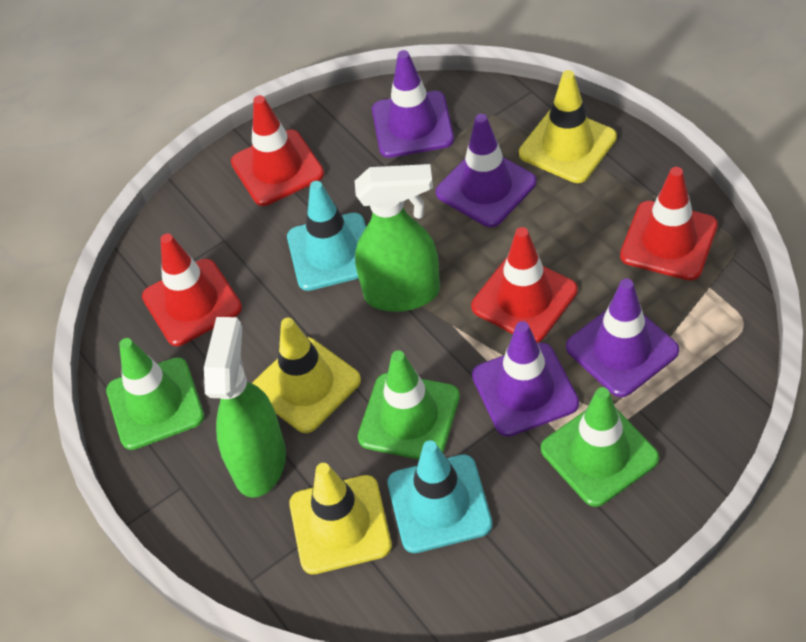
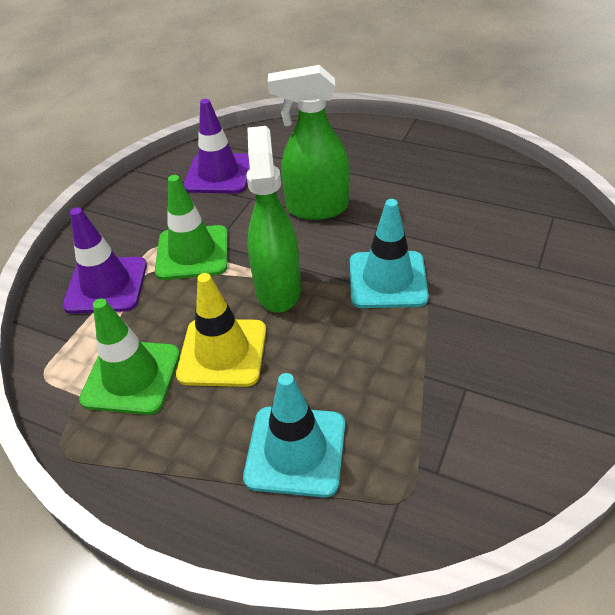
green traffic cone: 3 -> 2
purple traffic cone: 4 -> 2
red traffic cone: 4 -> 0
yellow traffic cone: 3 -> 1

